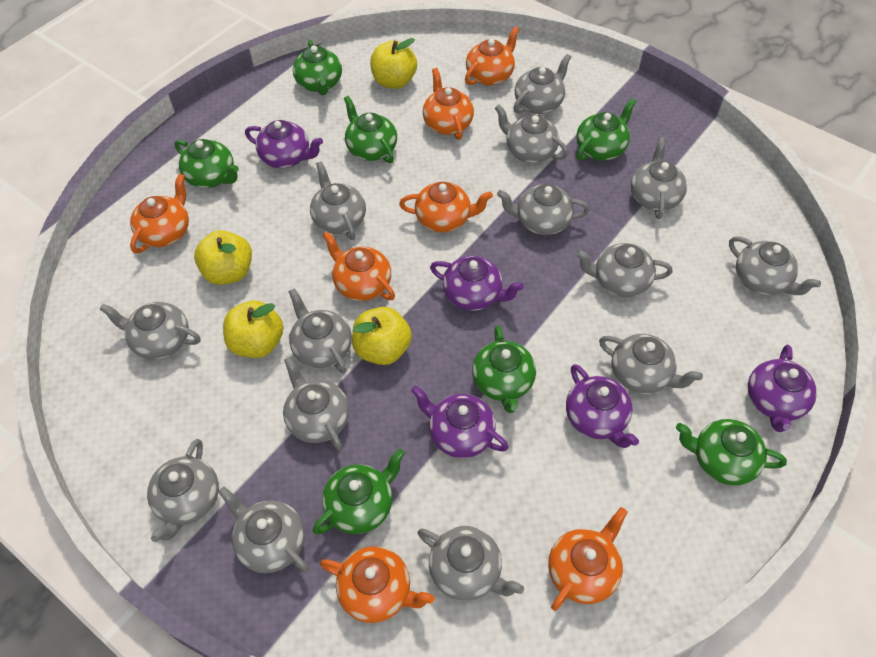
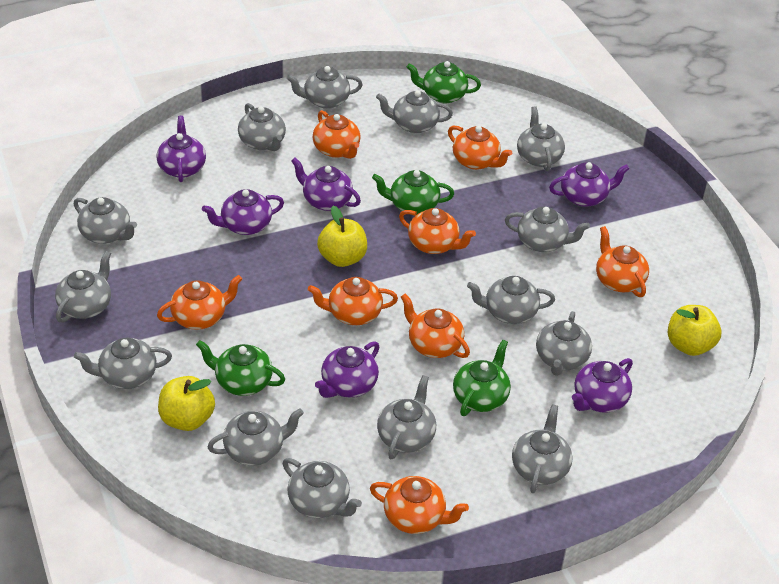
green teapot: 7 -> 4
orange teapot: 7 -> 8
purple teapot: 5 -> 6
yellow apple: 4 -> 3

